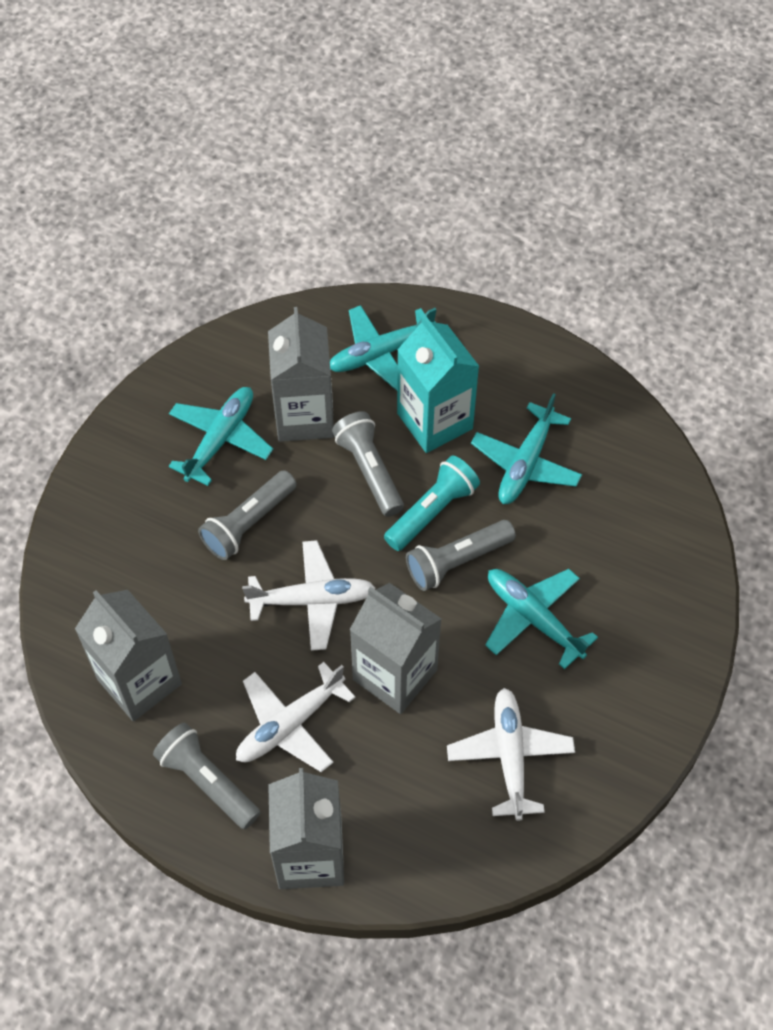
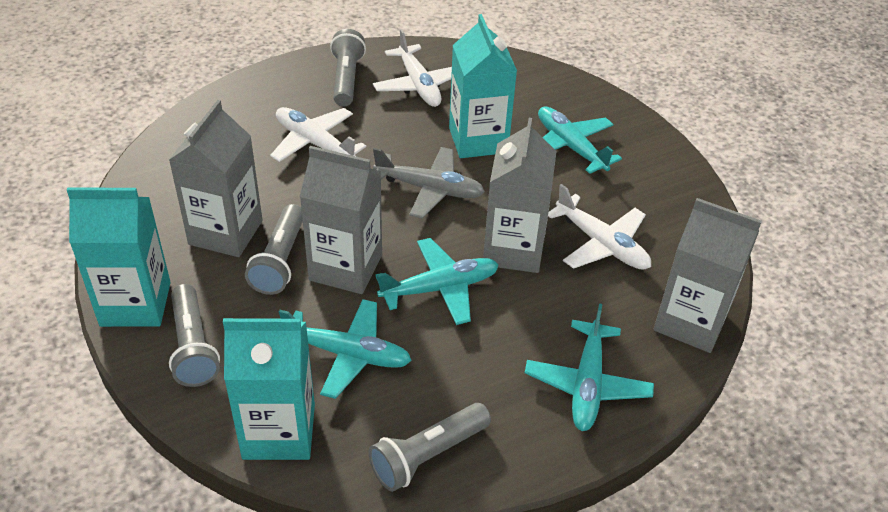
grey plane: 0 -> 1
turquoise carton: 1 -> 3
turquoise flashlight: 1 -> 0

